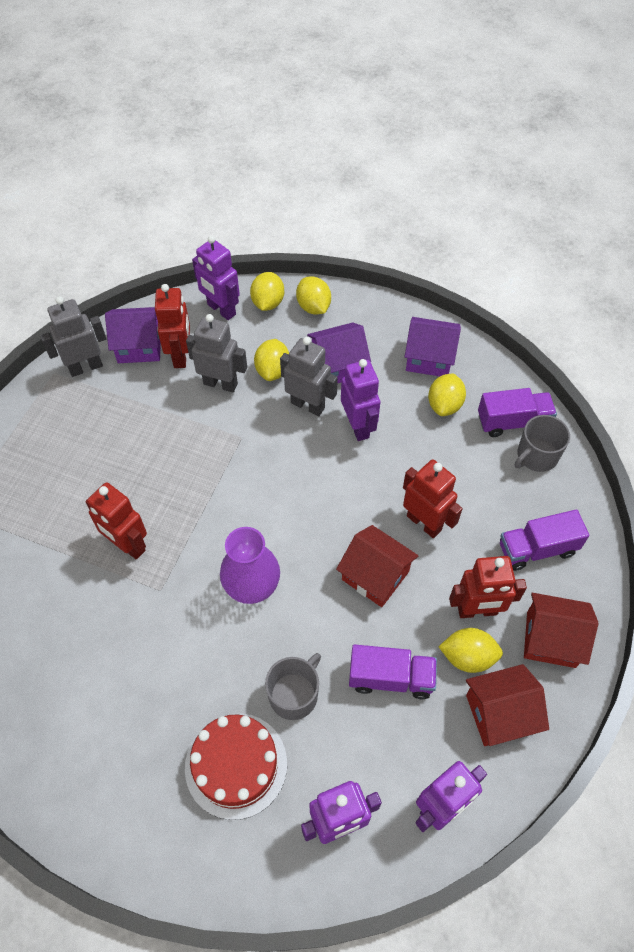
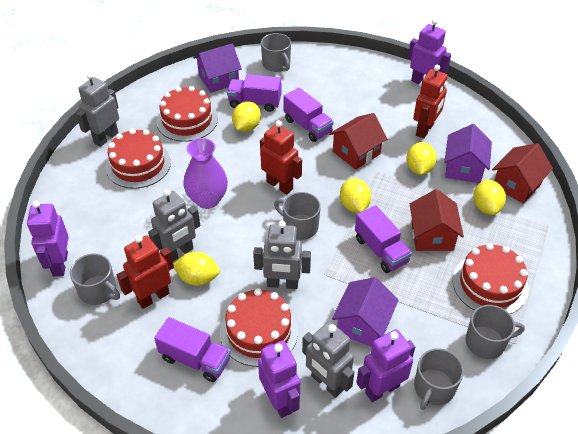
grey mug: 2 -> 5
grey robot: 3 -> 4
purple truck: 3 -> 4
red cake: 1 -> 4
red robot: 4 -> 3

